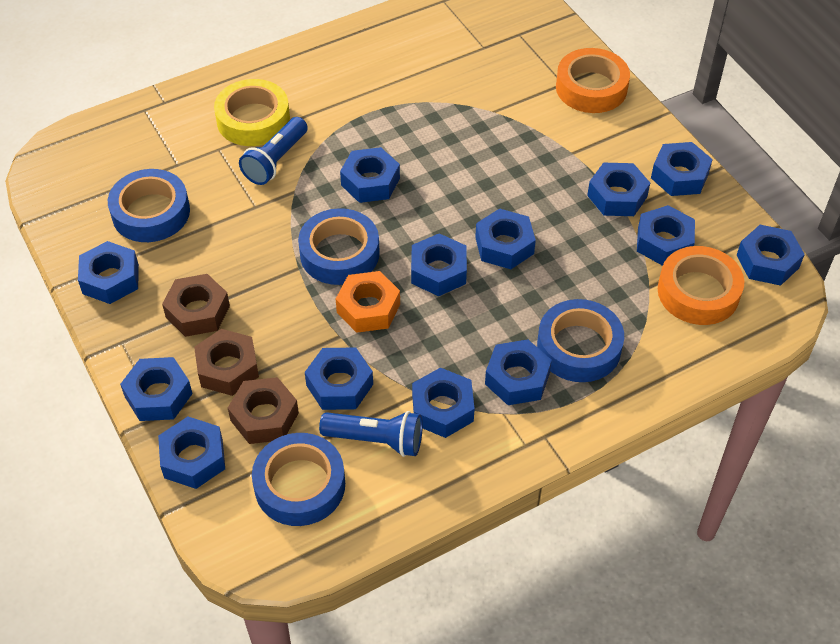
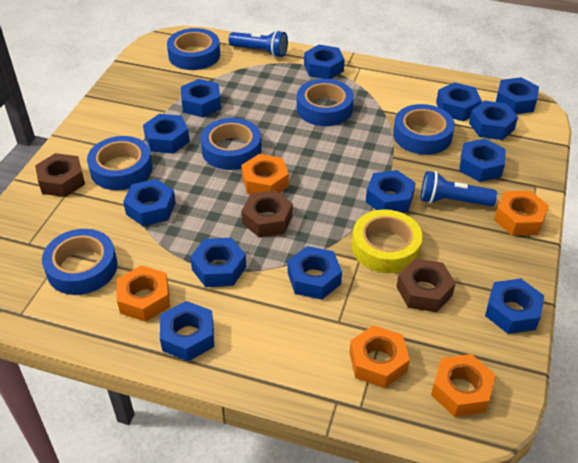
blue tape: 4 -> 6
orange nut: 1 -> 5
orange tape: 2 -> 0

